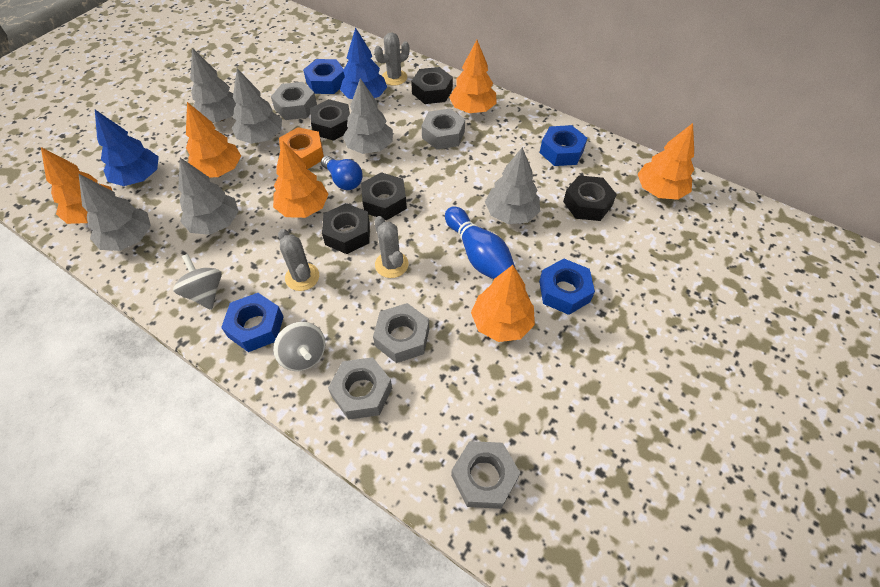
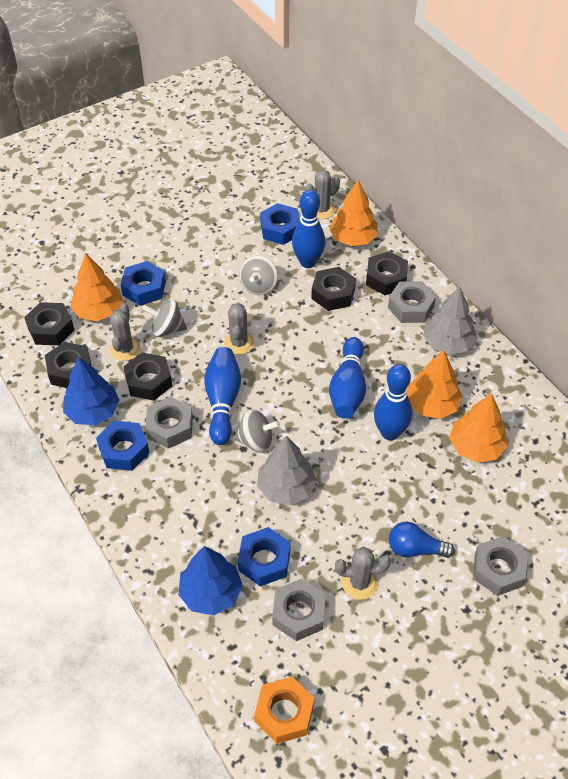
blue bowling pin: 1 -> 4
grey cactus: 3 -> 4
grey nut: 5 -> 4
grey spinning top: 2 -> 3
grey tree: 6 -> 2
orange tree: 6 -> 4

